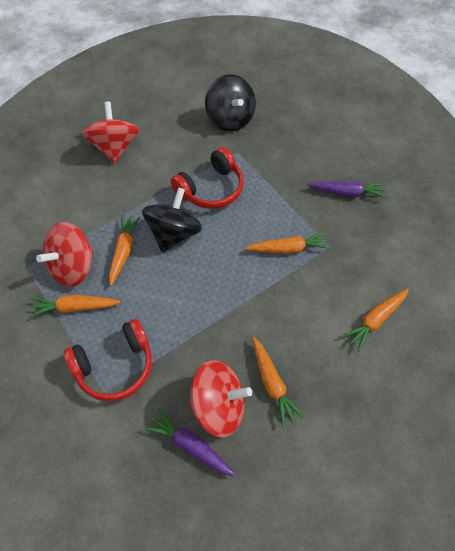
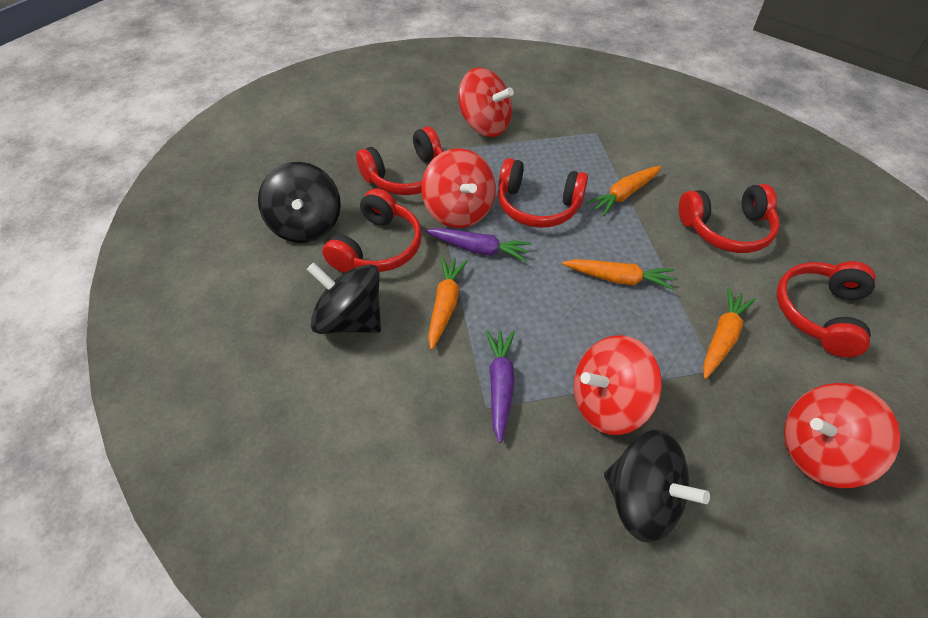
black spinning top: 2 -> 3
orange carrot: 5 -> 4
red headphones: 2 -> 5
red spinning top: 3 -> 4

